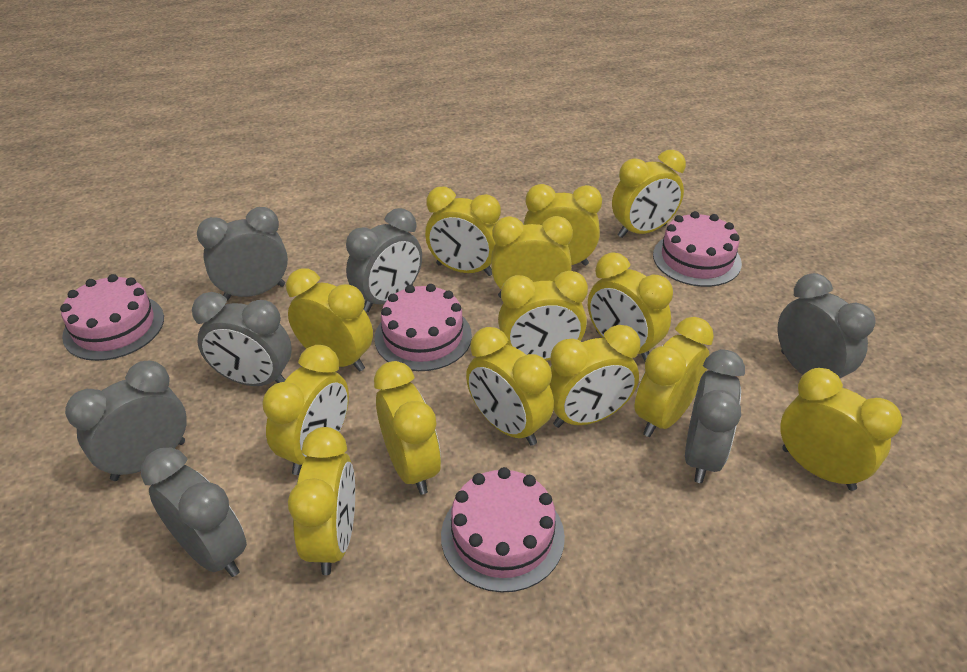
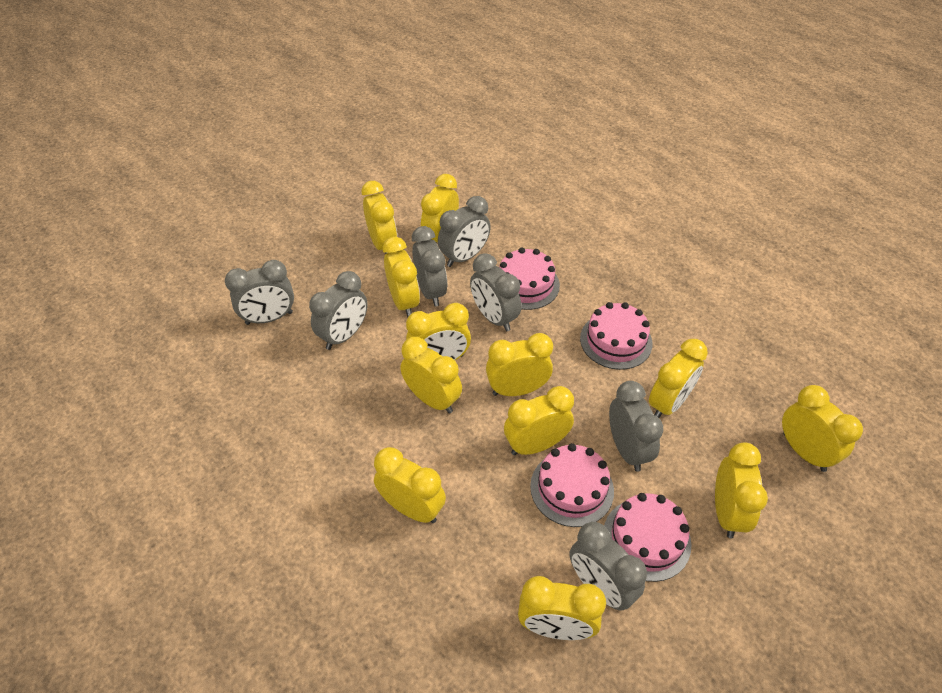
yellow clock: 14 -> 12

